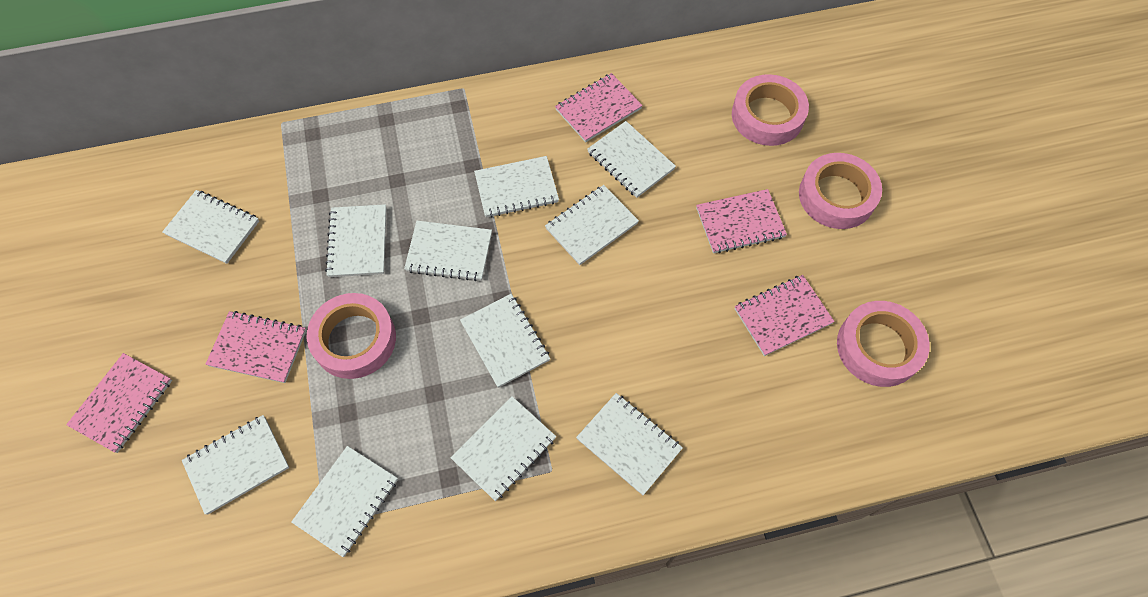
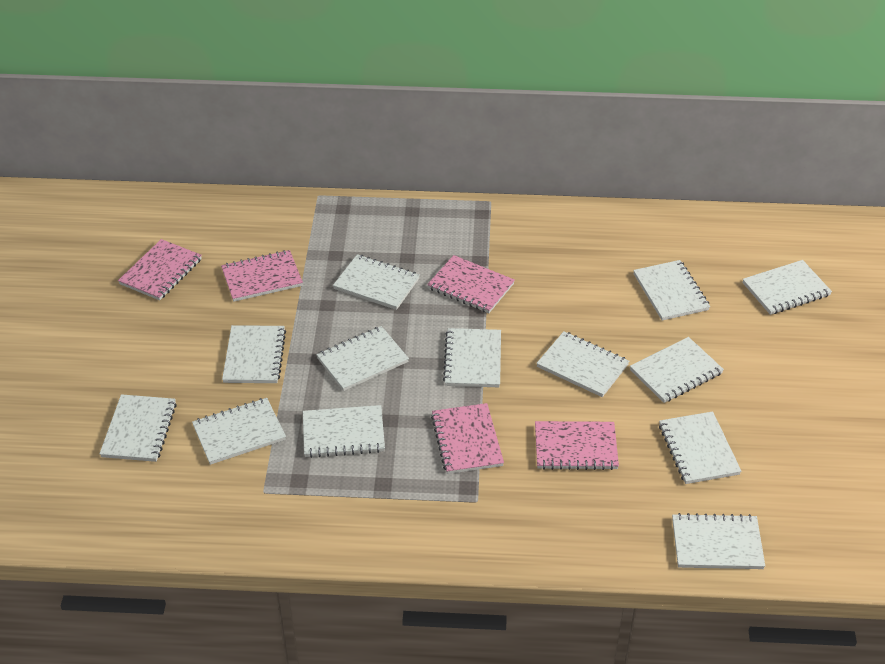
pink tape: 4 -> 0
white notebook: 11 -> 13

